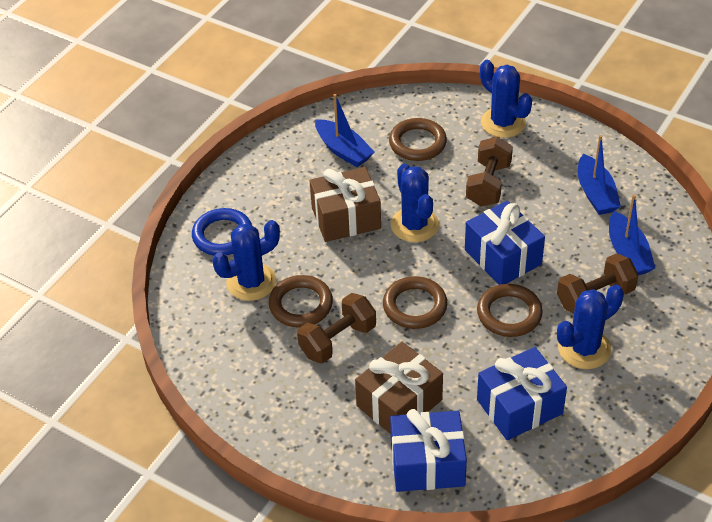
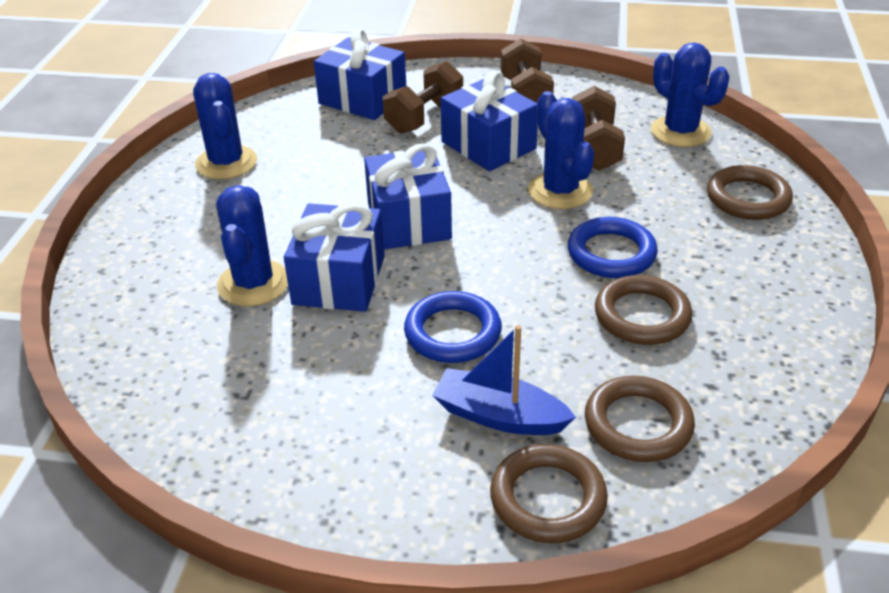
blue boat: 3 -> 1
blue gift: 3 -> 4
blue ring: 1 -> 2
brown gift: 2 -> 0

